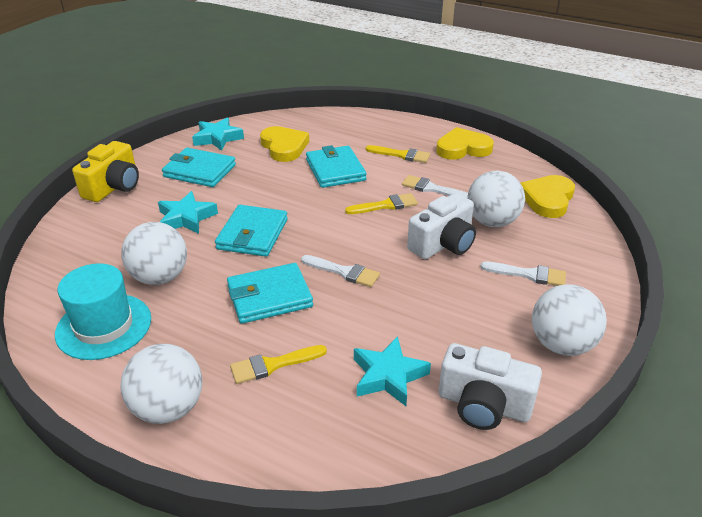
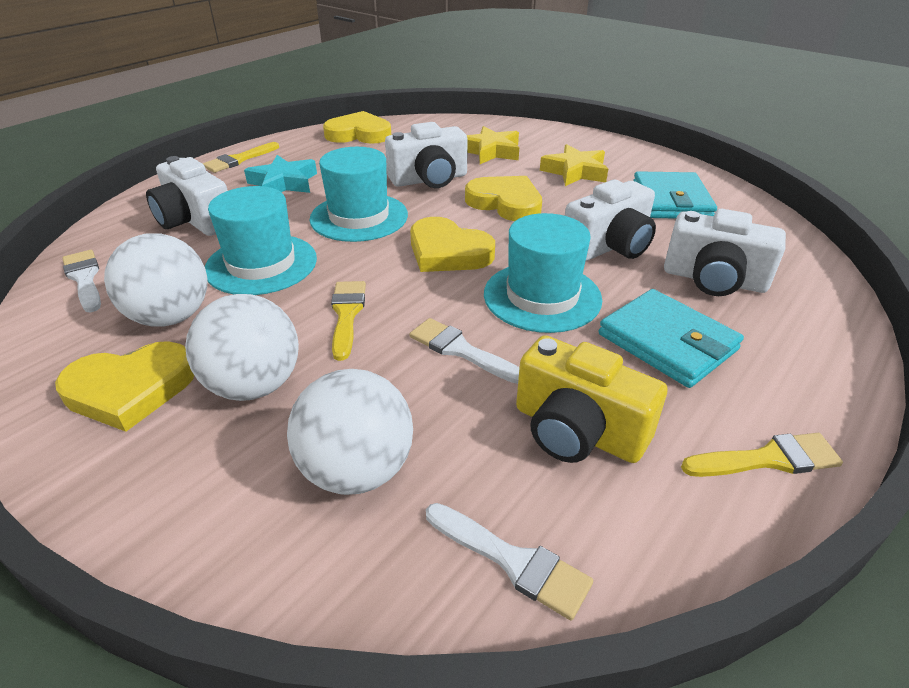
turquoise hat: 1 -> 3
turquoise star: 3 -> 1
turquoise wallet: 4 -> 2
white ball: 4 -> 3
white camera: 2 -> 4
yellow heart: 3 -> 4
yellow star: 0 -> 2

